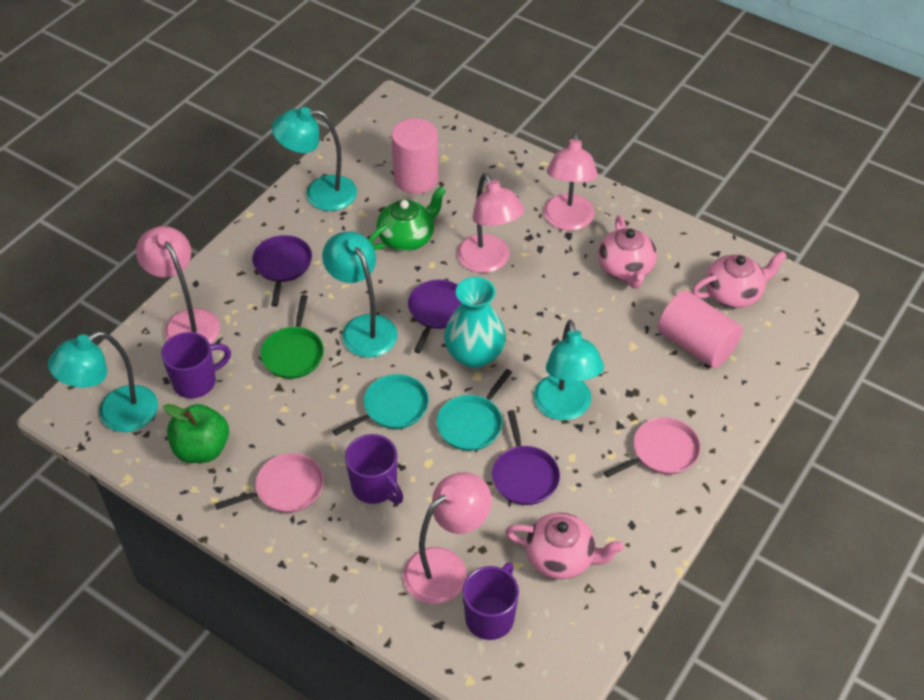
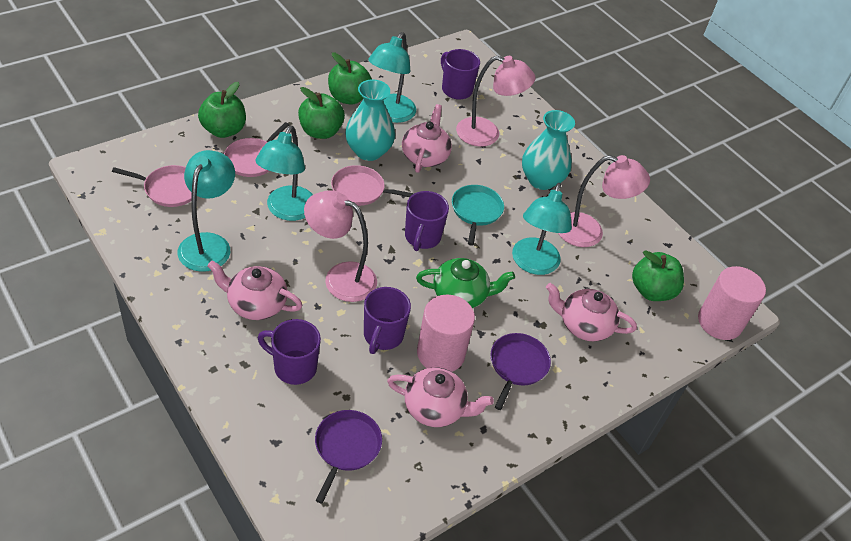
green apple: 1 -> 4
green pan: 1 -> 0
pink lamp: 4 -> 3
pink pan: 2 -> 3
pink teapot: 3 -> 4
purple mug: 3 -> 4
purple pan: 3 -> 2
turquoise pan: 2 -> 1
turquoise vase: 1 -> 2

